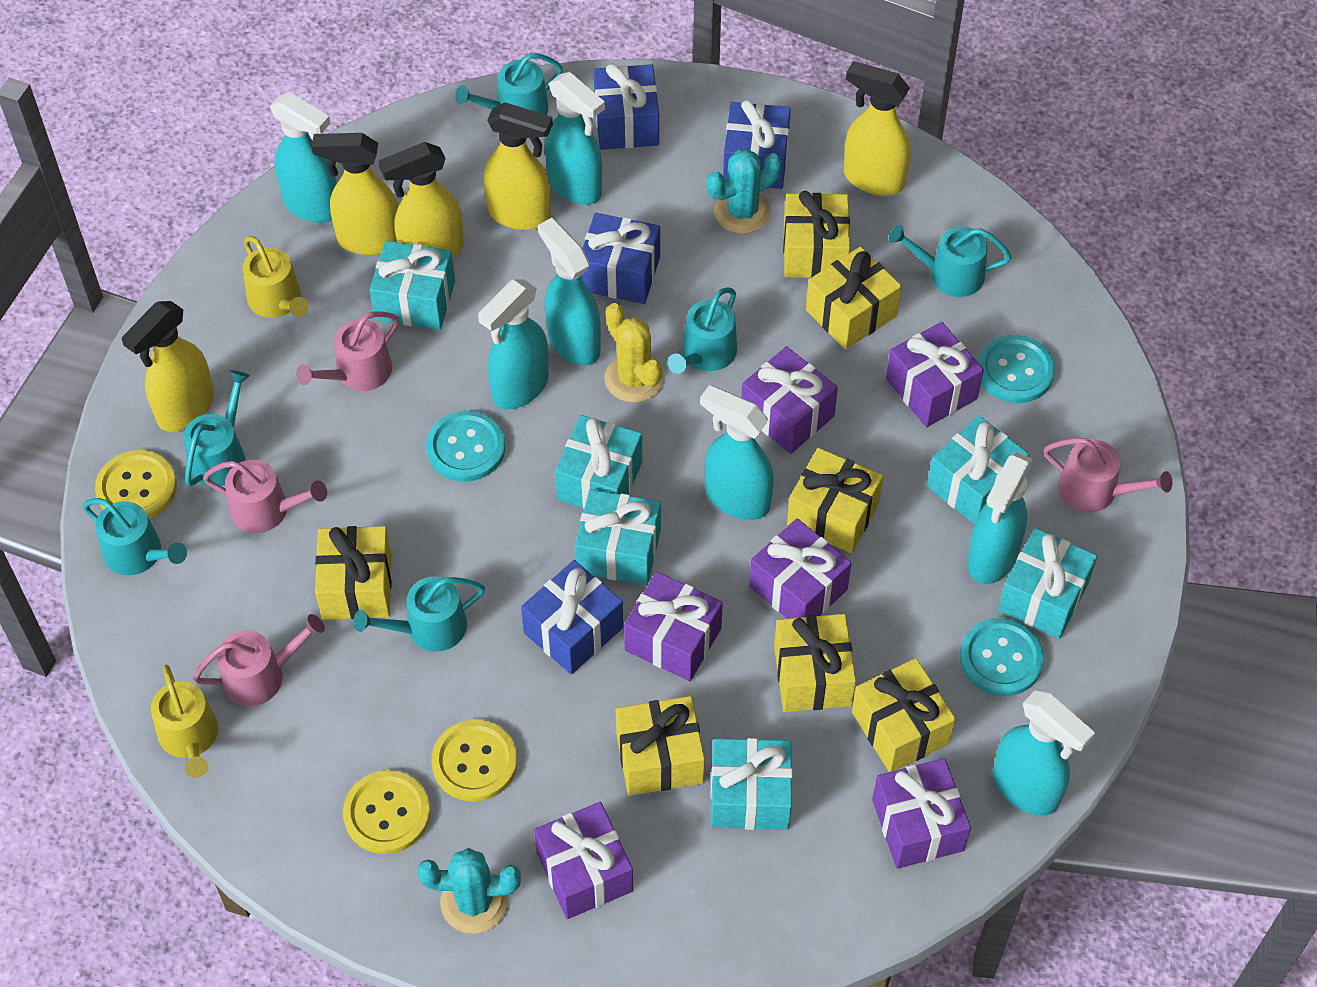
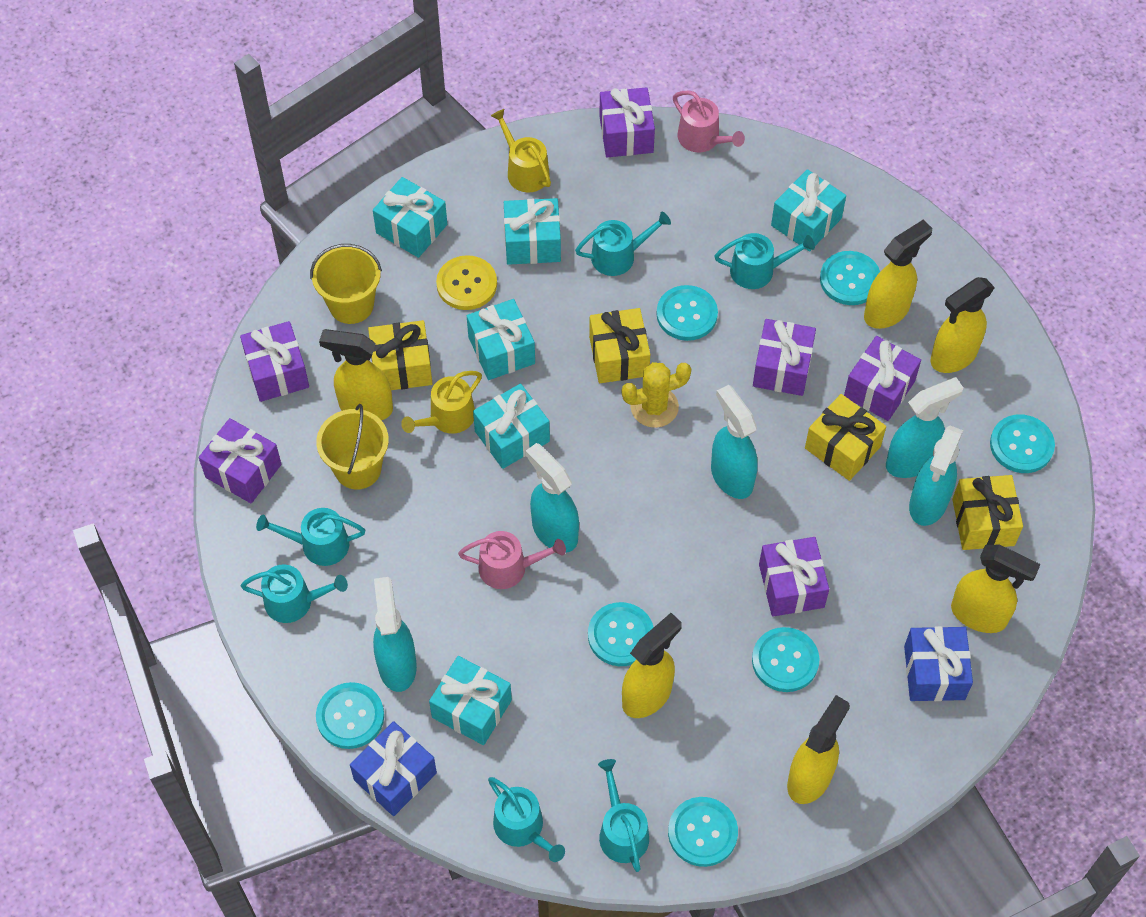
blue gift: 4 -> 2
pink watering can: 4 -> 2
turquoise button: 3 -> 7
turquoise cactus: 2 -> 0
turquoise spray bottle: 7 -> 5
yellow bucket: 0 -> 2
yellow button: 3 -> 1
yellow gift: 7 -> 4
yellow spray bottle: 5 -> 6

